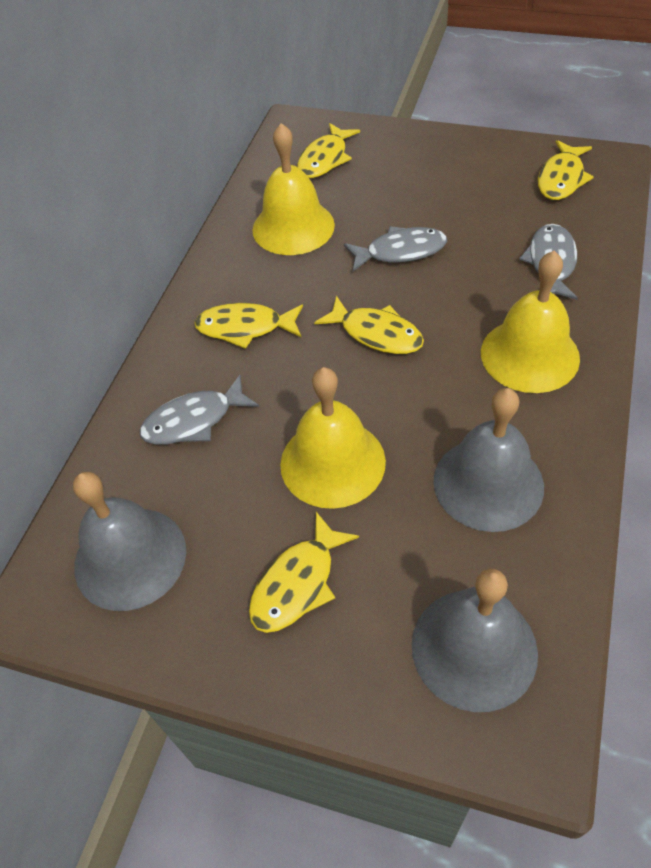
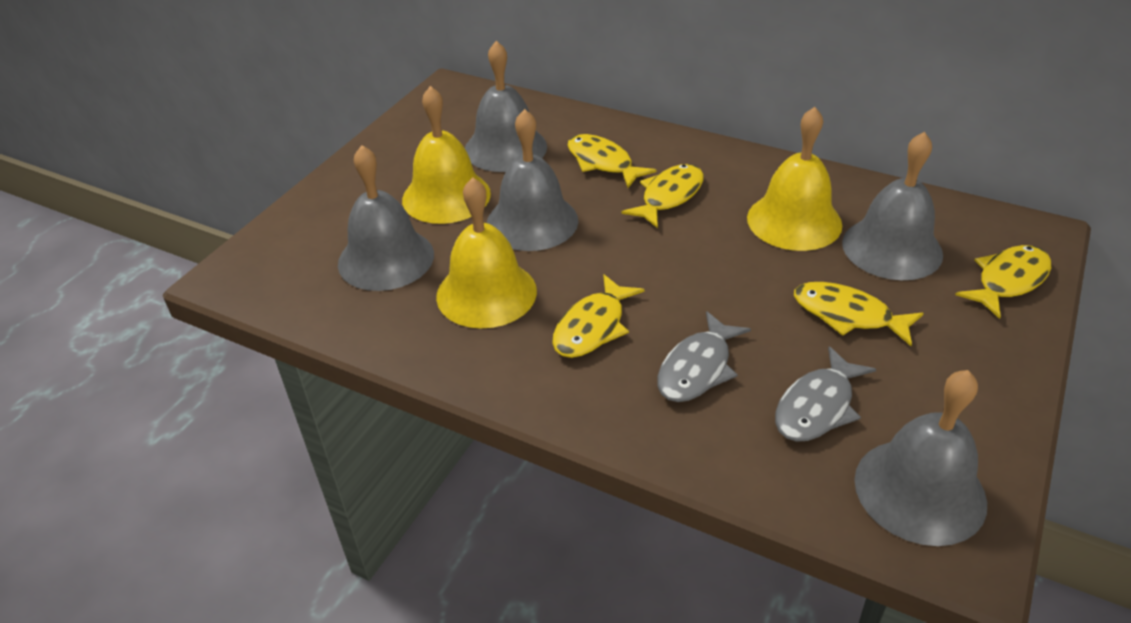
grey bell: 3 -> 5
grey fish: 3 -> 2

